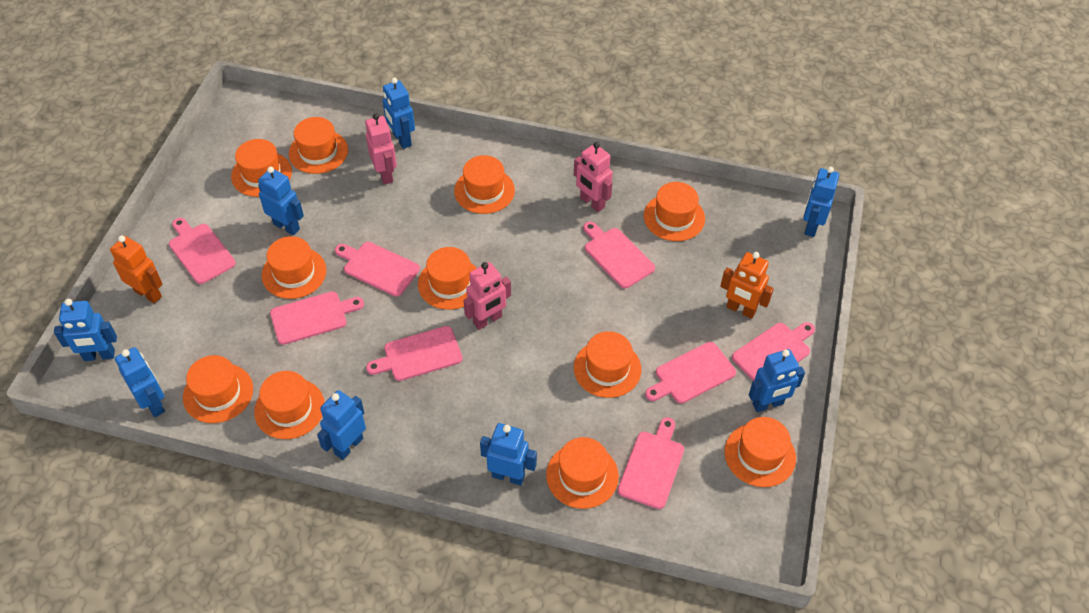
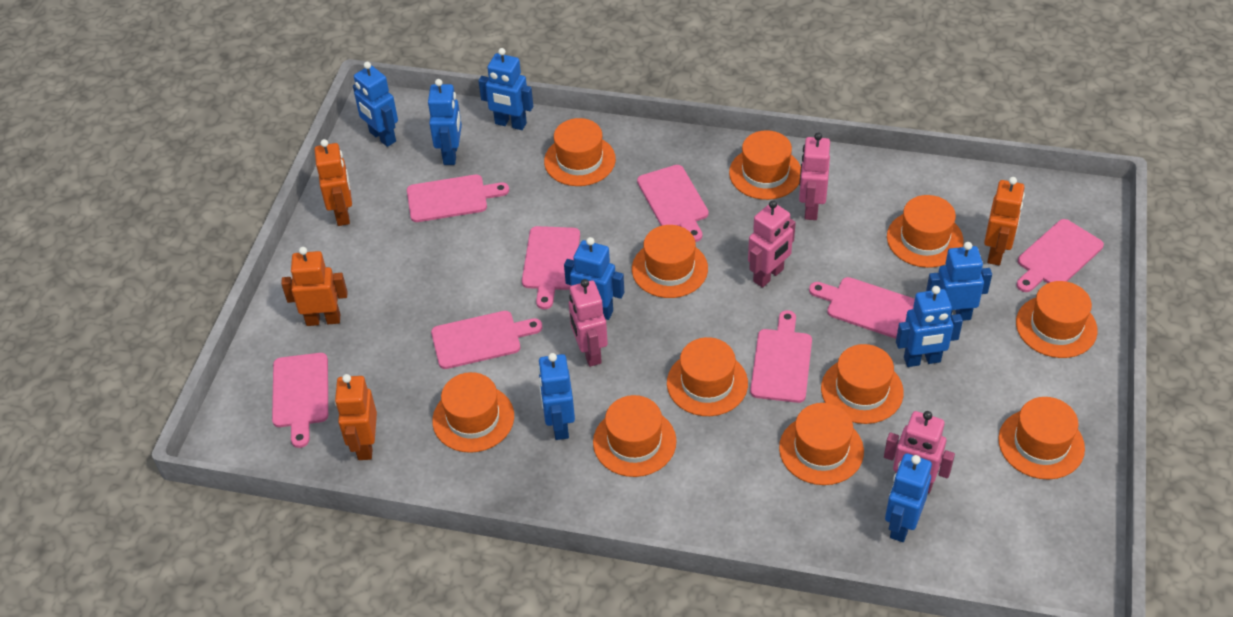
orange robot: 2 -> 4
pink robot: 3 -> 4

